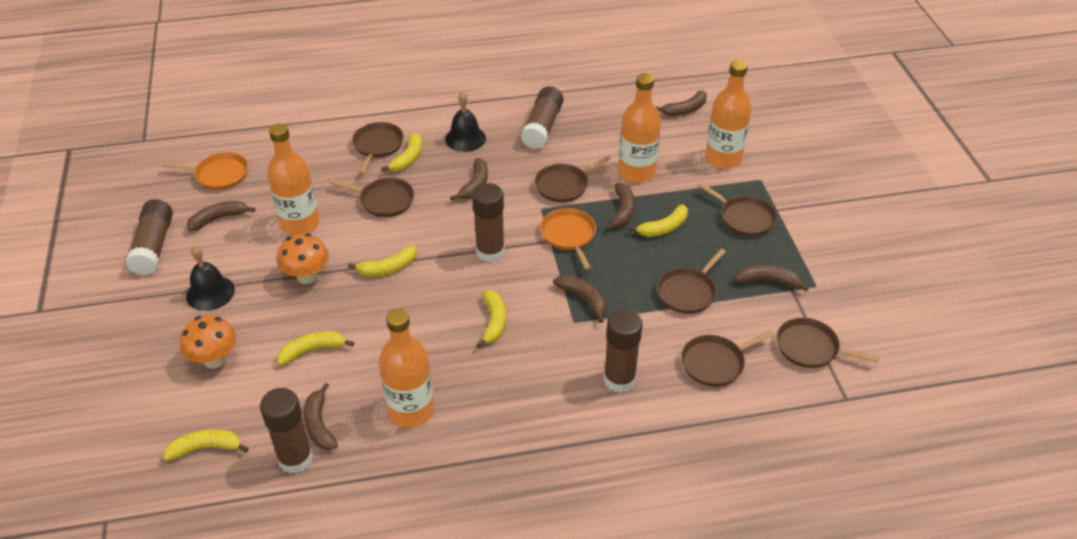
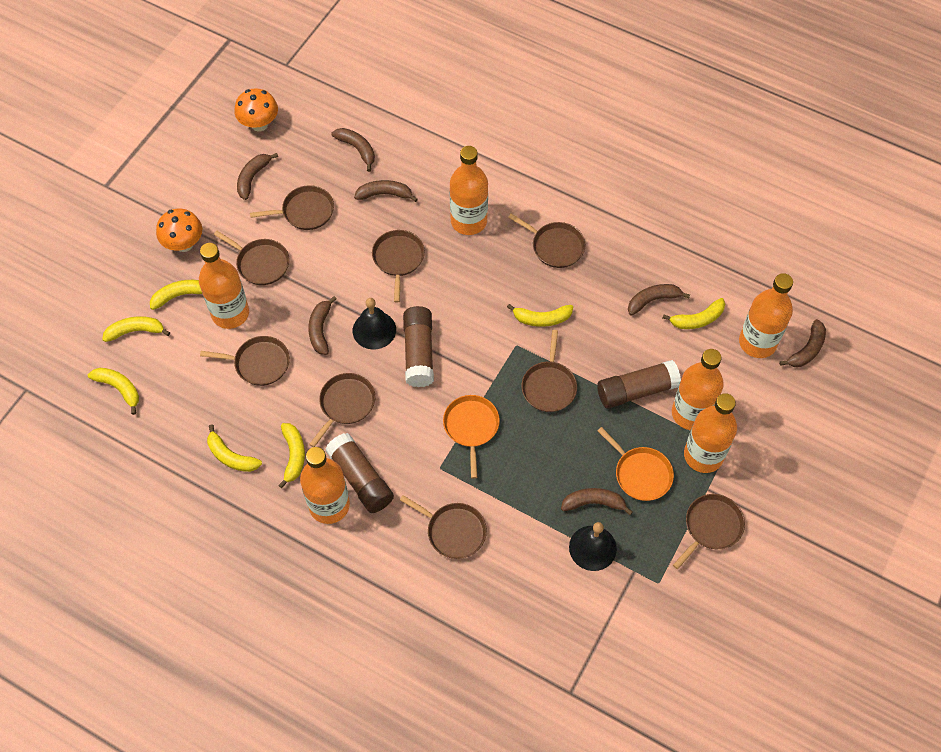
brown glue stick: 5 -> 3
brown pan: 7 -> 9
orange bottle: 4 -> 6
yellow banana: 6 -> 7

